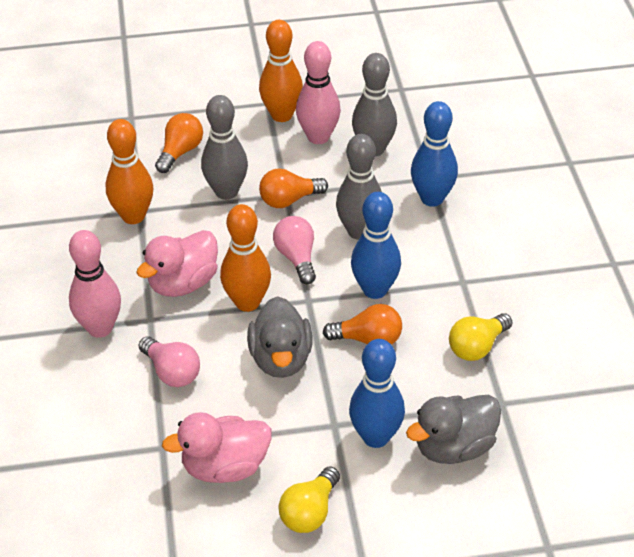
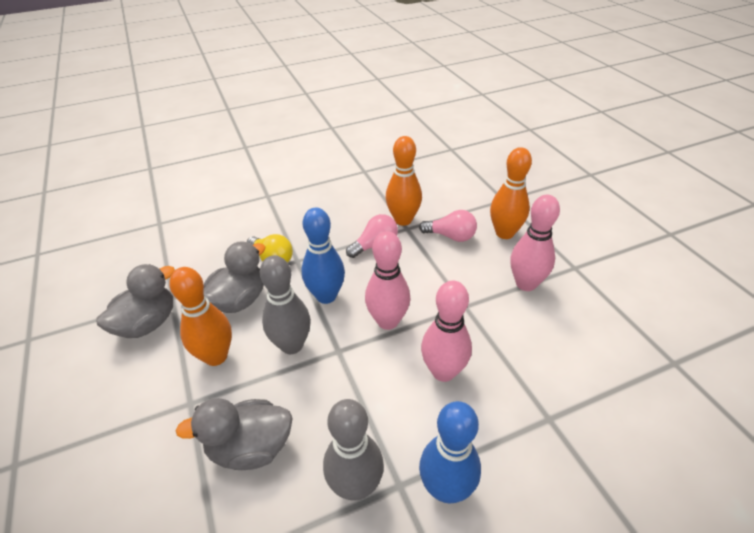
blue bowling pin: 3 -> 2
grey bowling pin: 3 -> 2
grey duck: 2 -> 3
orange light bulb: 3 -> 0
pink bowling pin: 2 -> 3
pink duck: 2 -> 0
yellow light bulb: 2 -> 1

